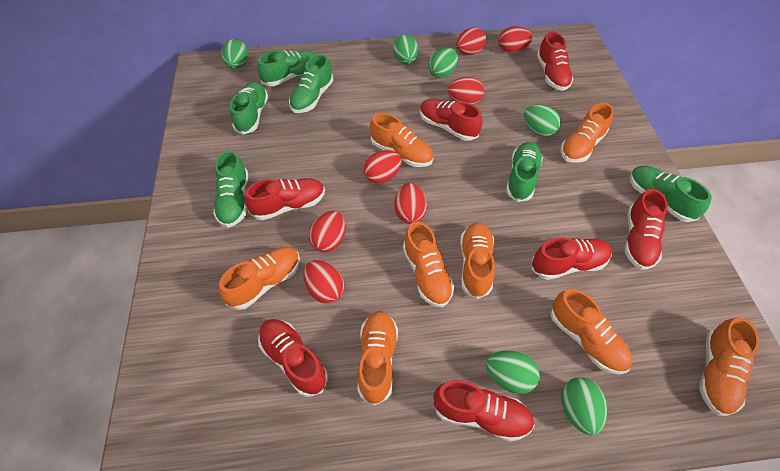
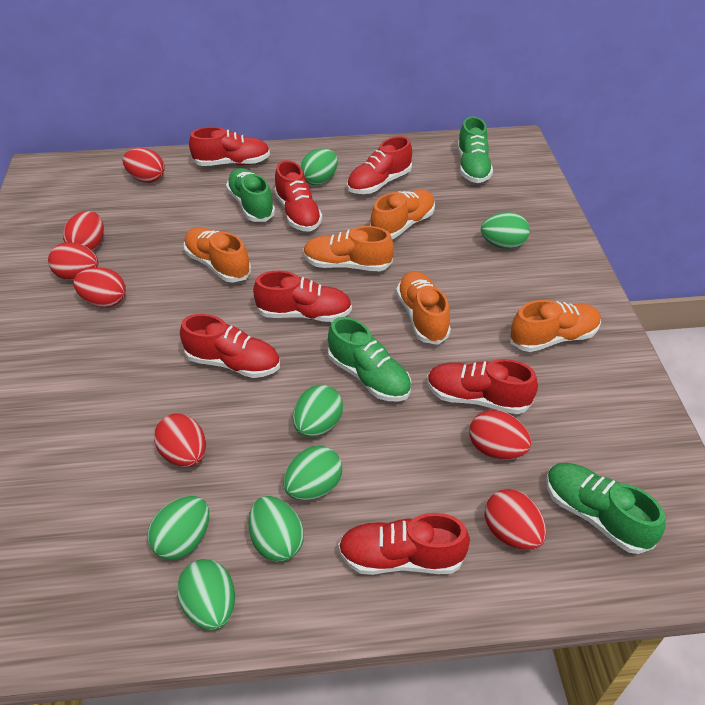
green egg: 6 -> 7
green shoe: 6 -> 4
orange shoe: 8 -> 5

